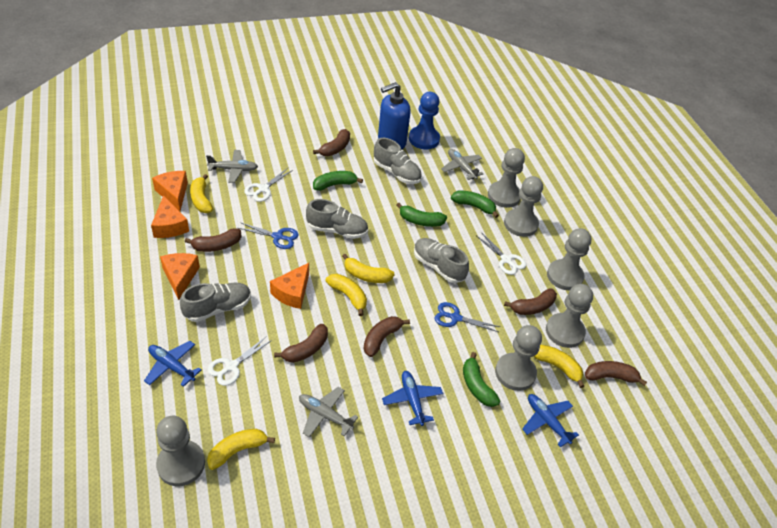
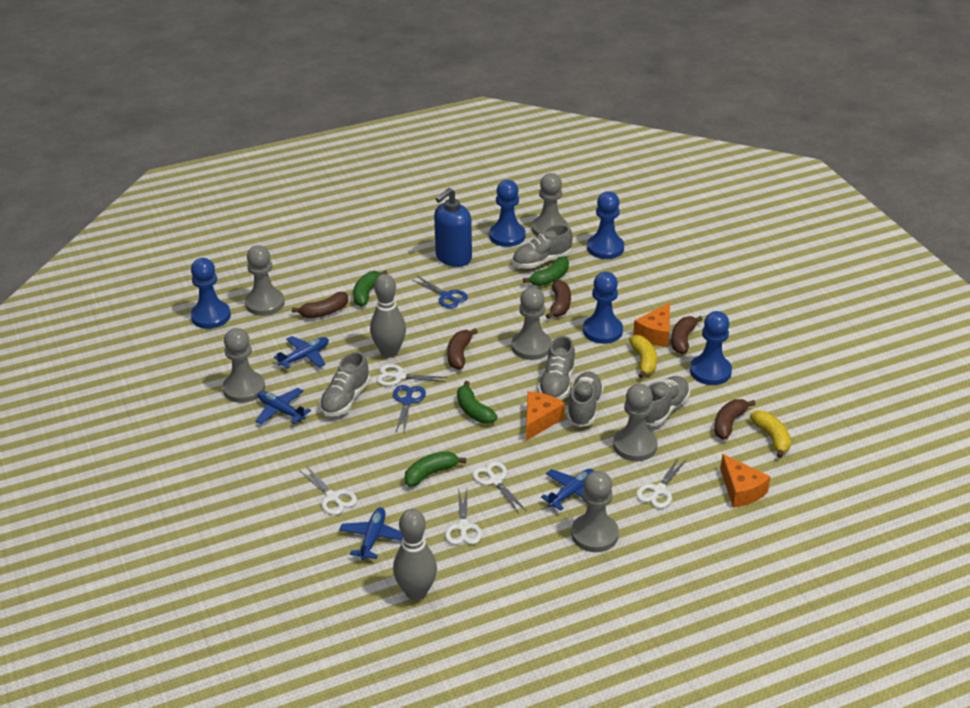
blue pawn: 1 -> 5
blue plane: 3 -> 4
brown banana: 6 -> 5
grey bowling pin: 0 -> 2
grey plane: 3 -> 0
grey shoe: 4 -> 5
orange cheese: 4 -> 3
white scissors: 3 -> 5
yellow banana: 5 -> 2

